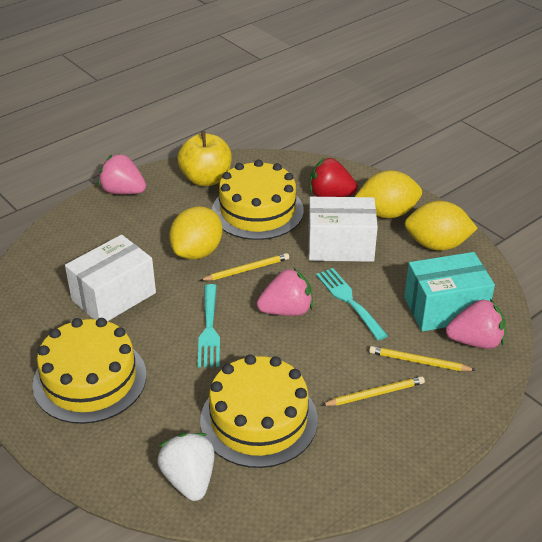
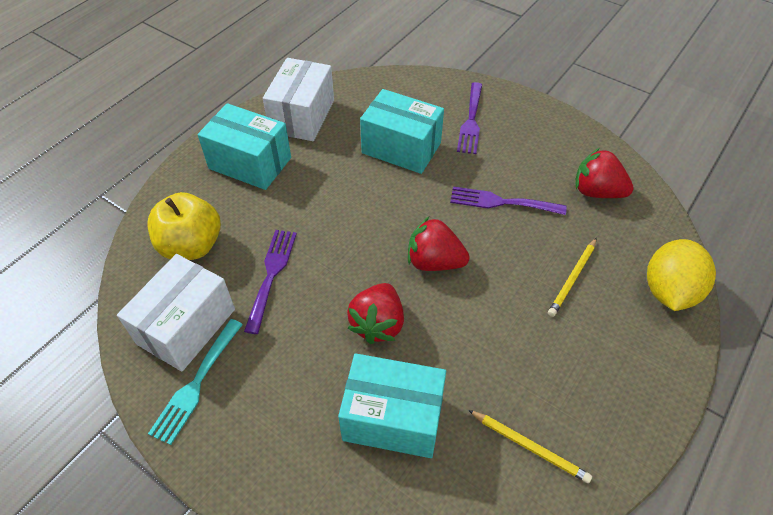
pink strawberry: 3 -> 0
purple fork: 0 -> 3
red strawberry: 1 -> 3
turquoise box: 1 -> 3
turquoise fork: 2 -> 1
white strawberry: 1 -> 0
yellow cake: 3 -> 0
yellow lemon: 3 -> 1
yellow pencil: 3 -> 2

